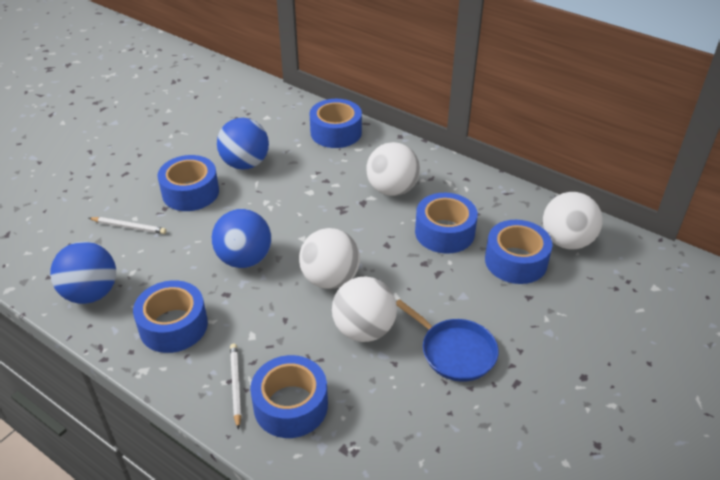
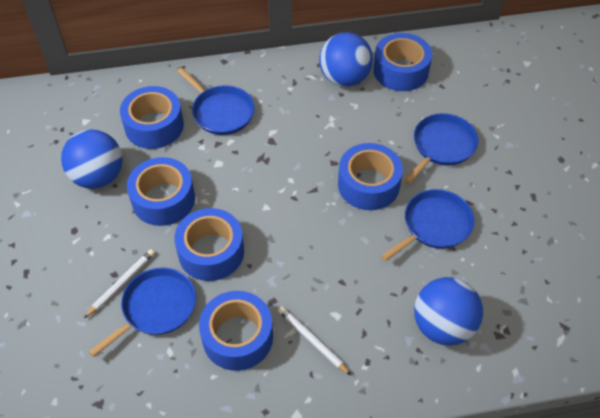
blue pan: 1 -> 4
white ball: 4 -> 0

